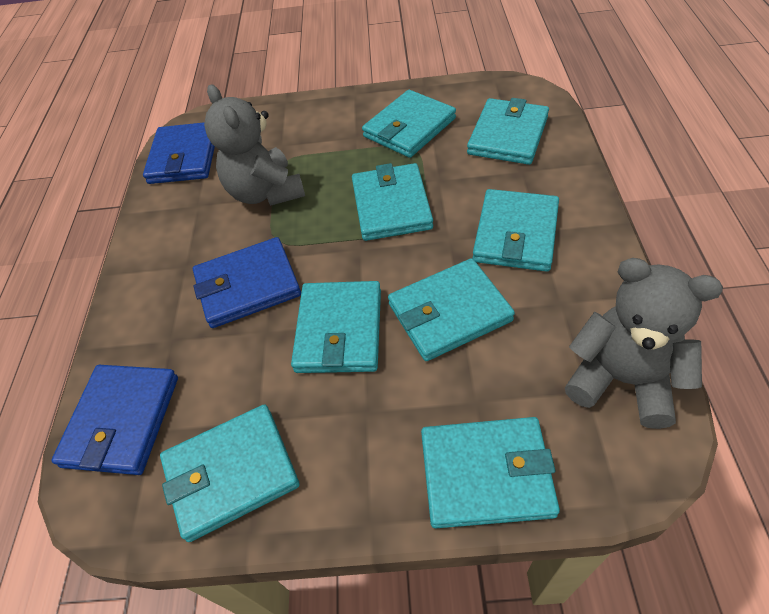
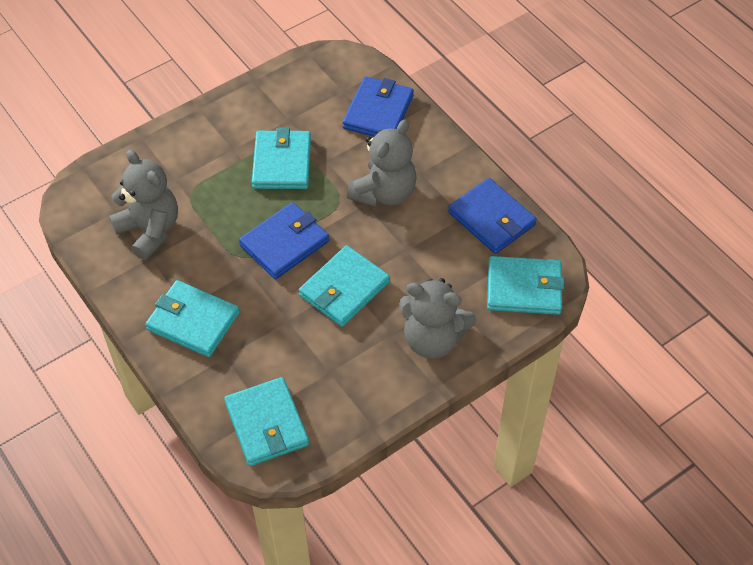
grey teddy bear: 2 -> 3
turquoise wallet: 8 -> 5

